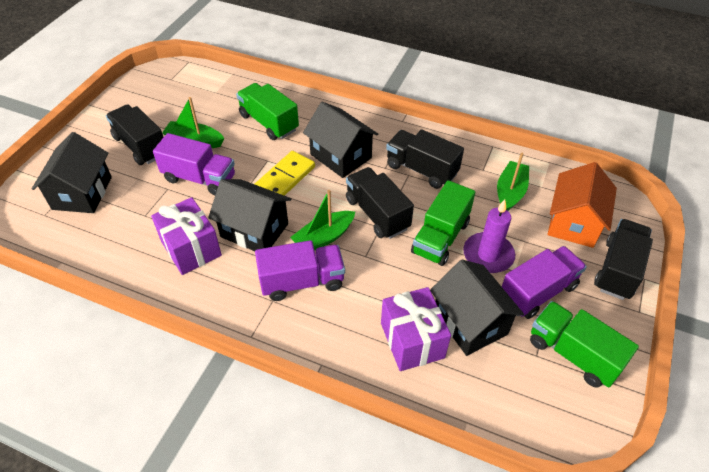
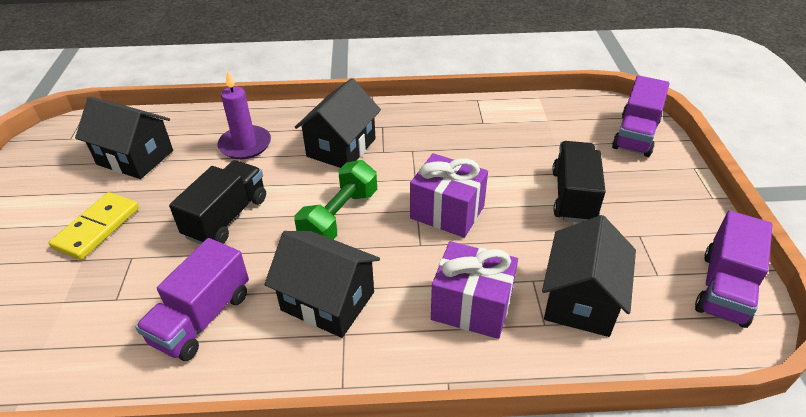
black truck: 4 -> 2
green boat: 3 -> 0
green dumbbell: 0 -> 1
green truck: 3 -> 0
orange house: 1 -> 0

